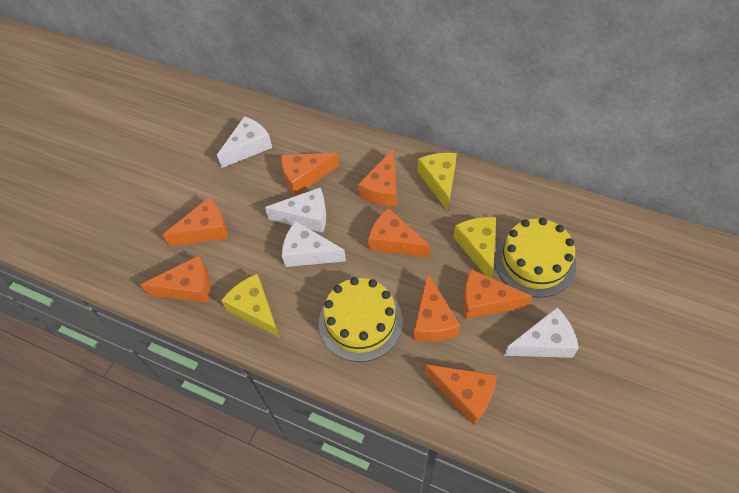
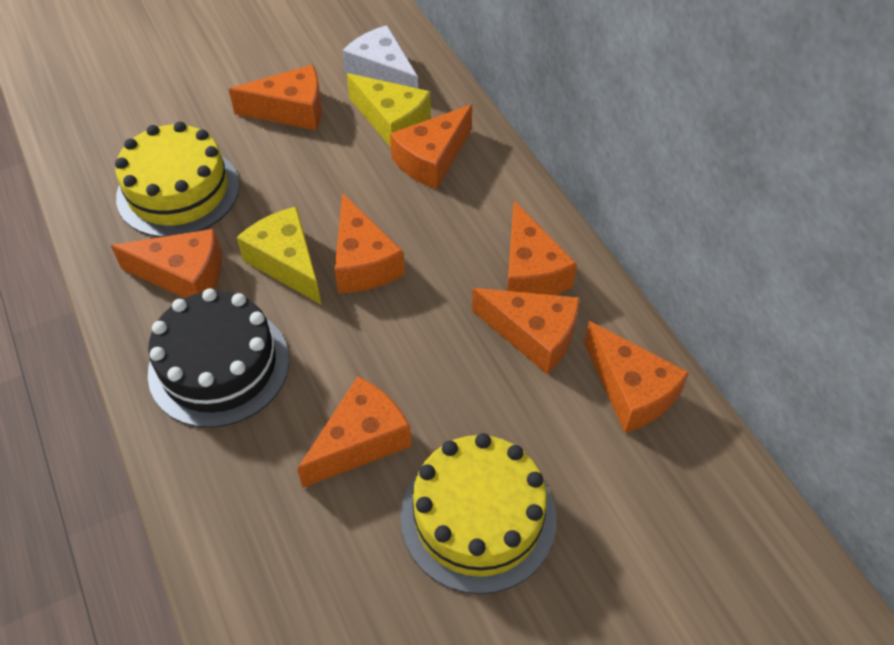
black cake: 0 -> 1
white cheese: 4 -> 1
yellow cheese: 3 -> 2

